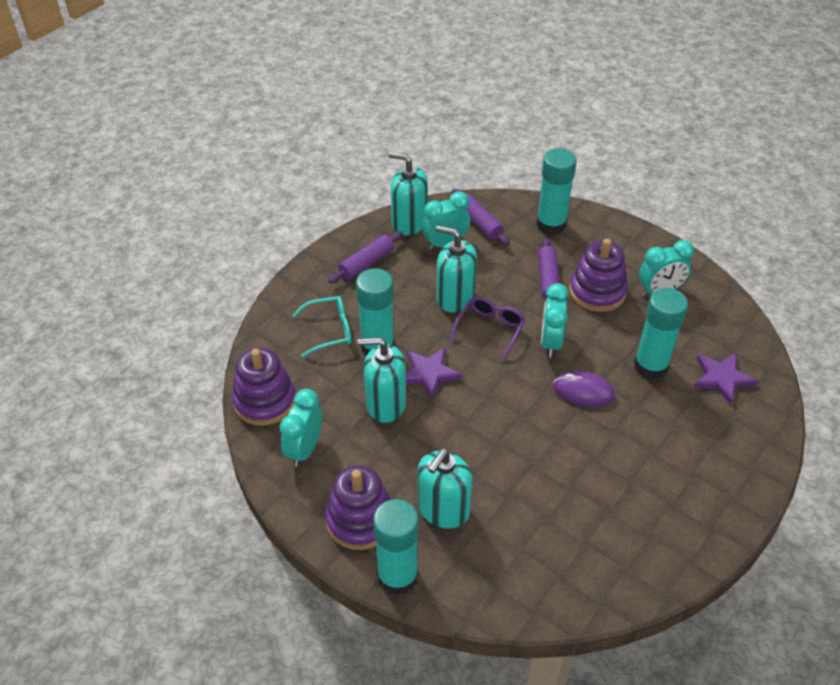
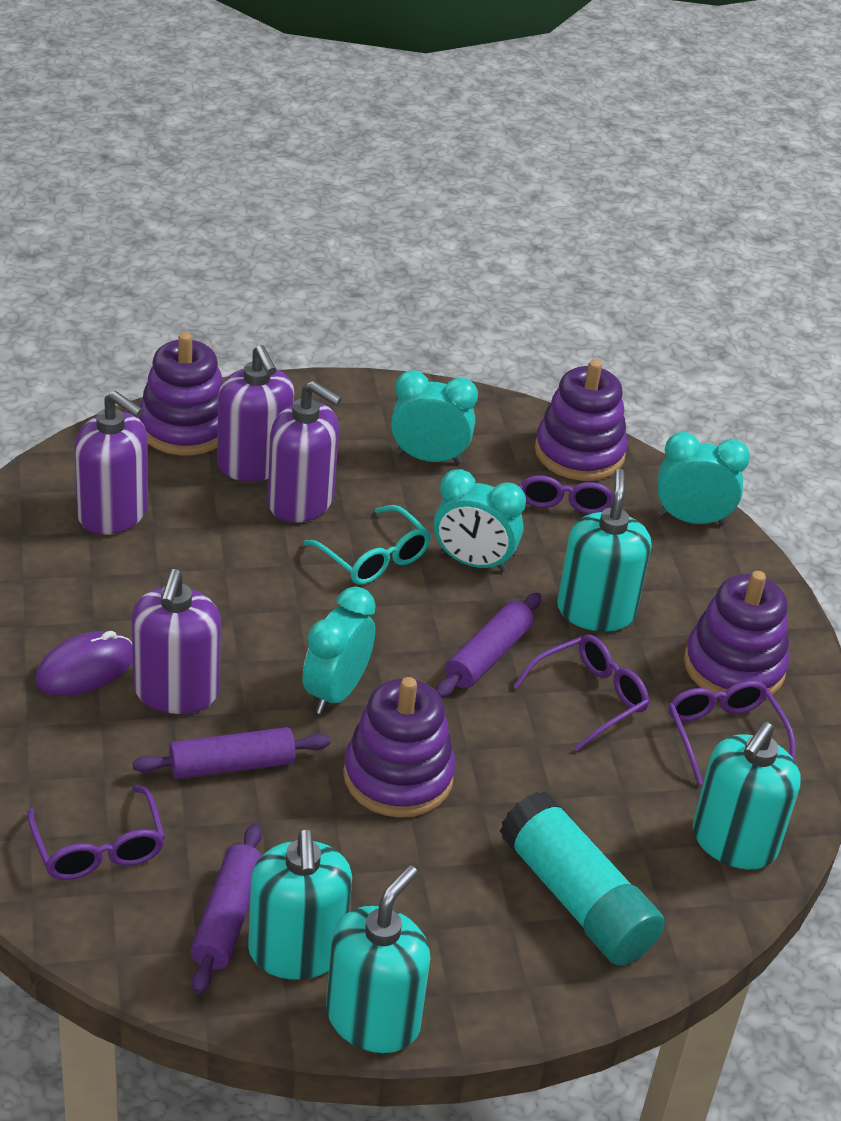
purple glasses: 1 -> 4
purple soap dispenser: 0 -> 4
purple stacking toy: 3 -> 4
purple star: 2 -> 0
turquoise glue stick: 4 -> 1

